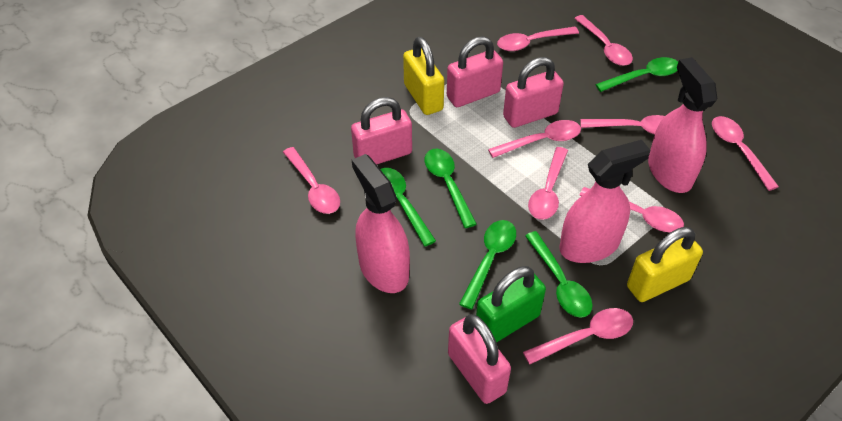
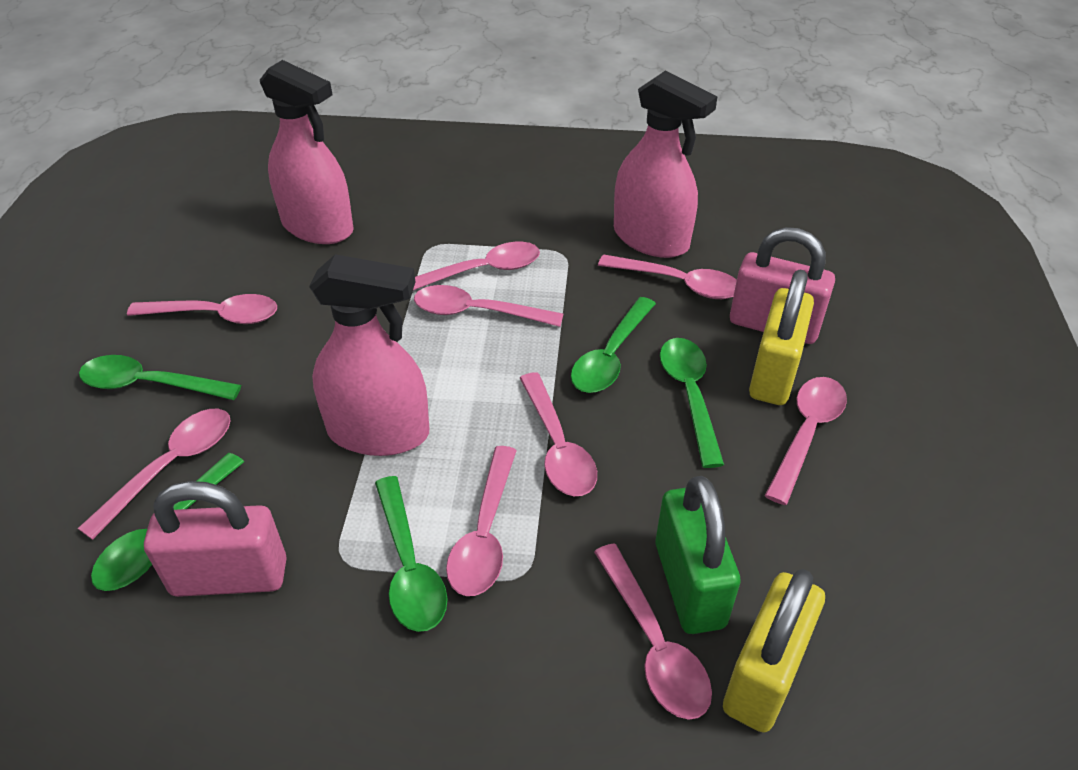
pink padlock: 4 -> 2

